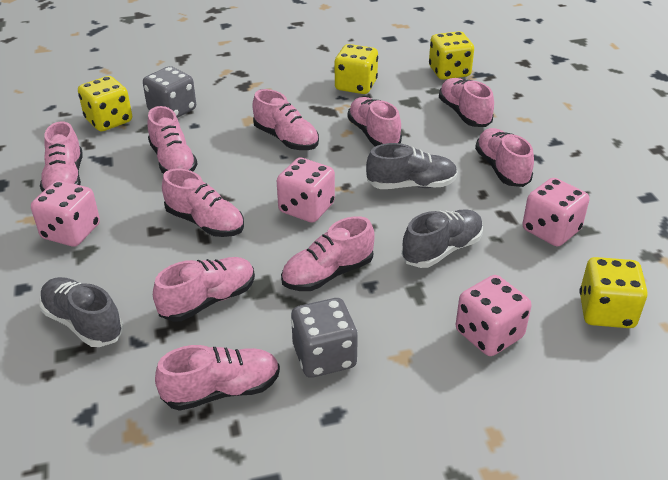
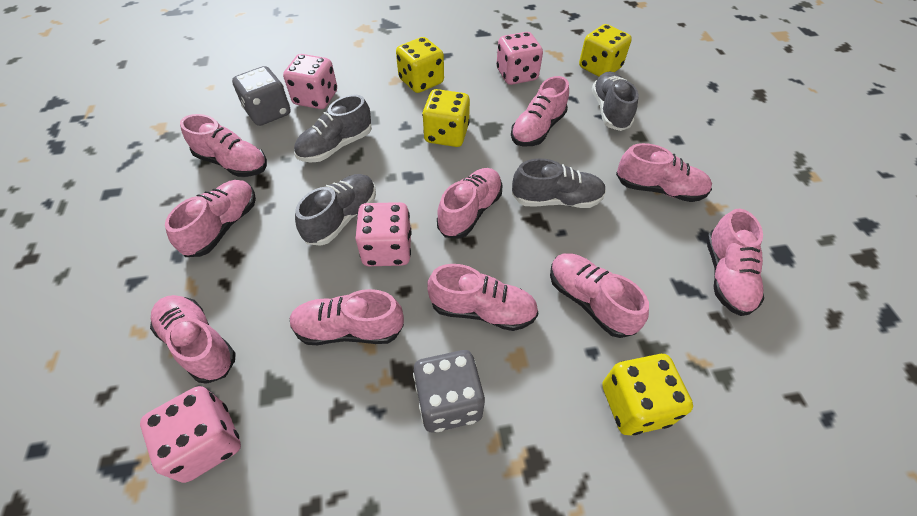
grey shoe: 3 -> 4

